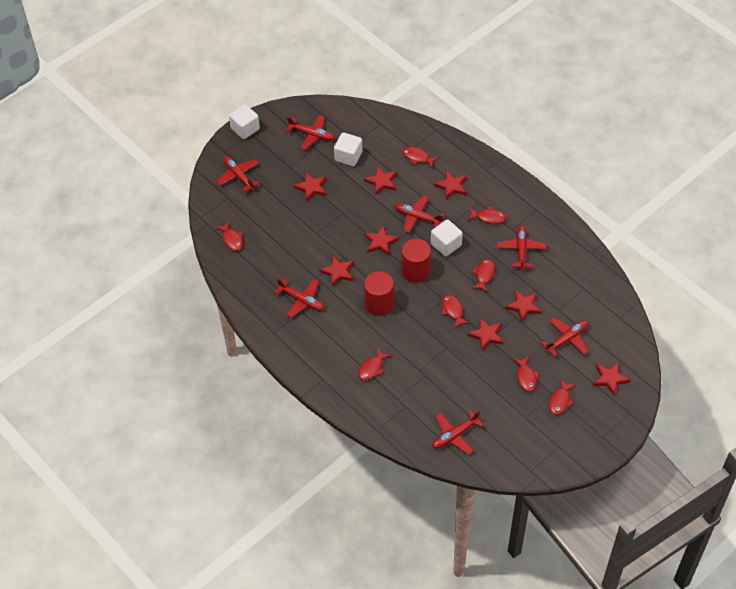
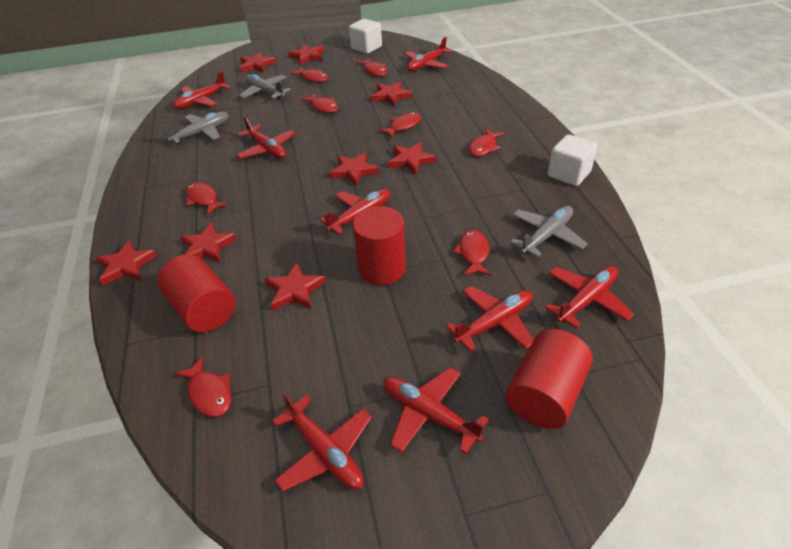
grey plane: 0 -> 3
red cylinder: 2 -> 3
red plane: 7 -> 8
white cube: 3 -> 2

